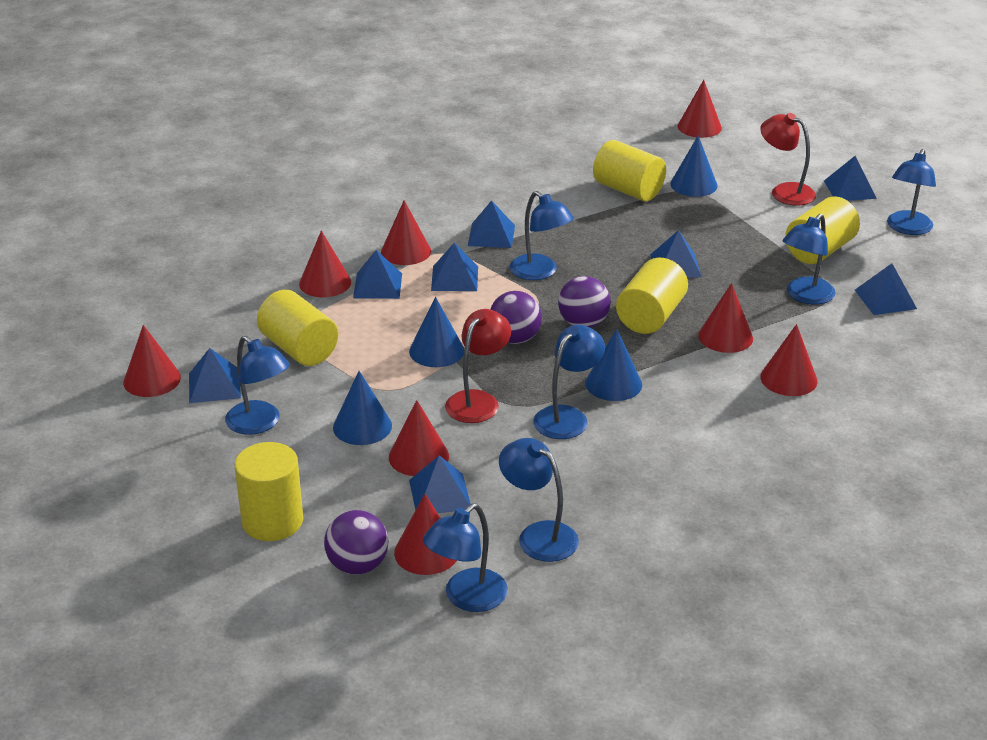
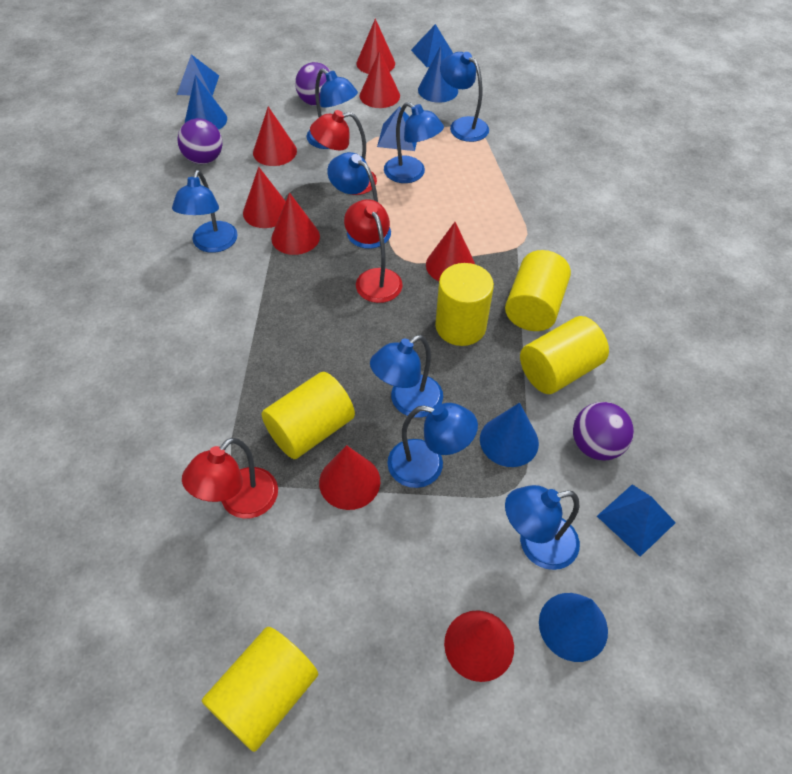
blue lamp: 7 -> 8
blue pyramid: 8 -> 4
red lamp: 2 -> 3

